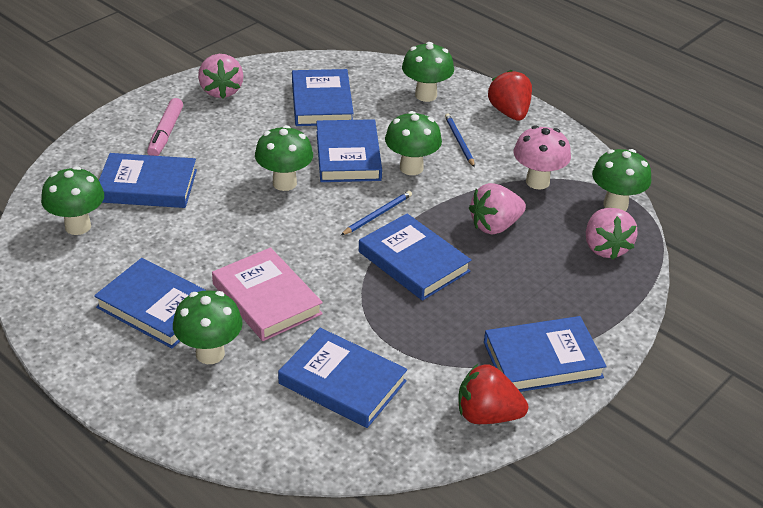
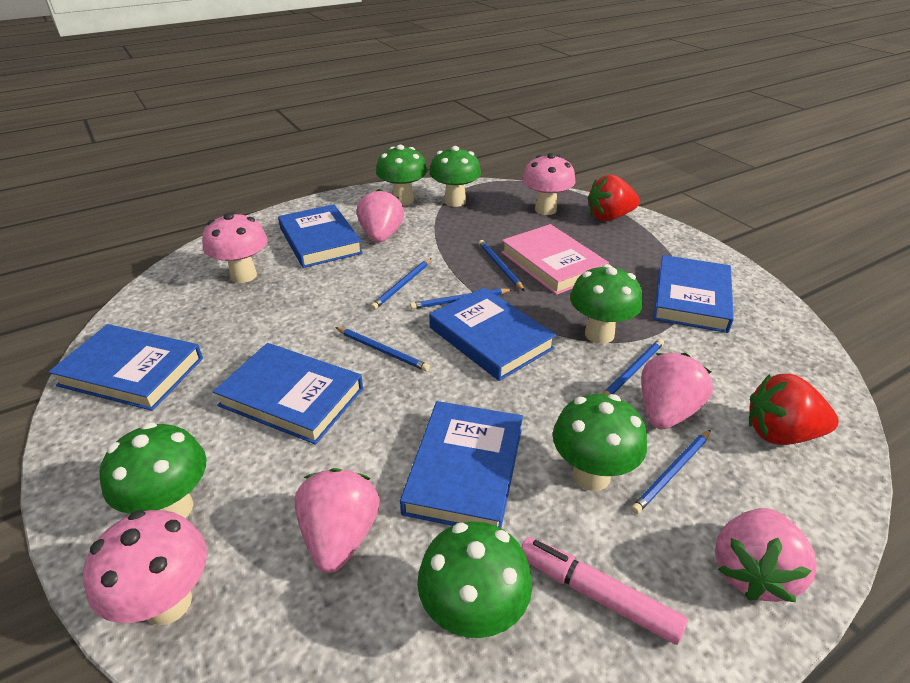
blue book: 7 -> 6
blue pencil: 2 -> 6
pink mushroom: 1 -> 3
pink strawberry: 3 -> 4

